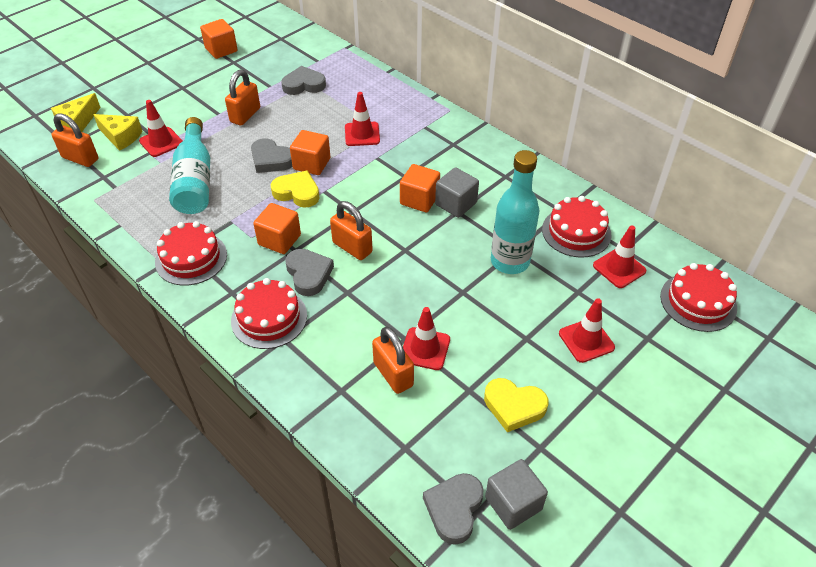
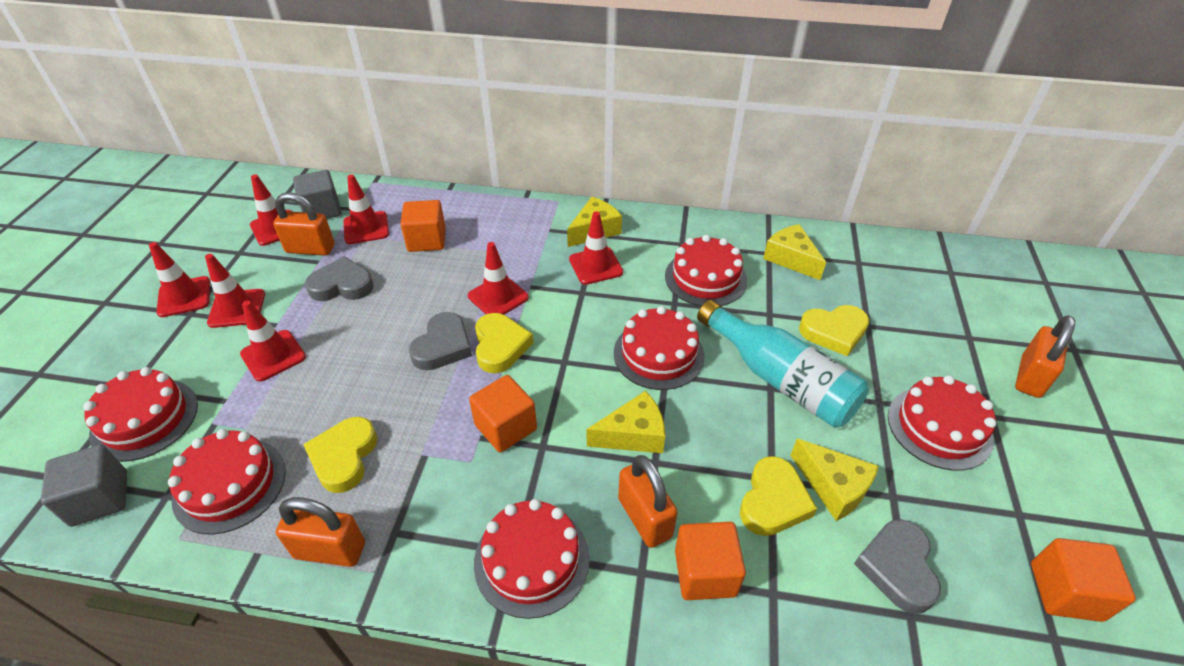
grey heart: 4 -> 3
red cake: 4 -> 6
red traffic cone: 5 -> 7
turquoise bottle: 2 -> 1
yellow cheese: 2 -> 4
yellow heart: 2 -> 4

